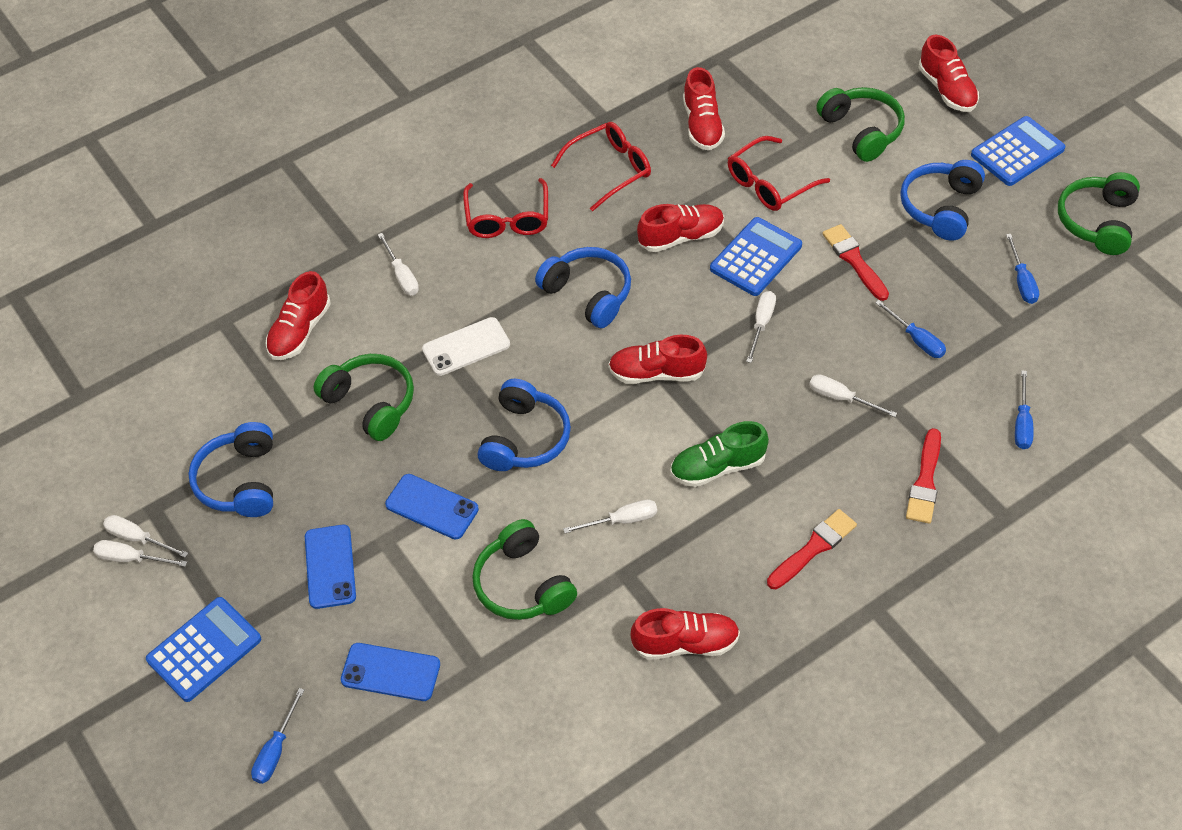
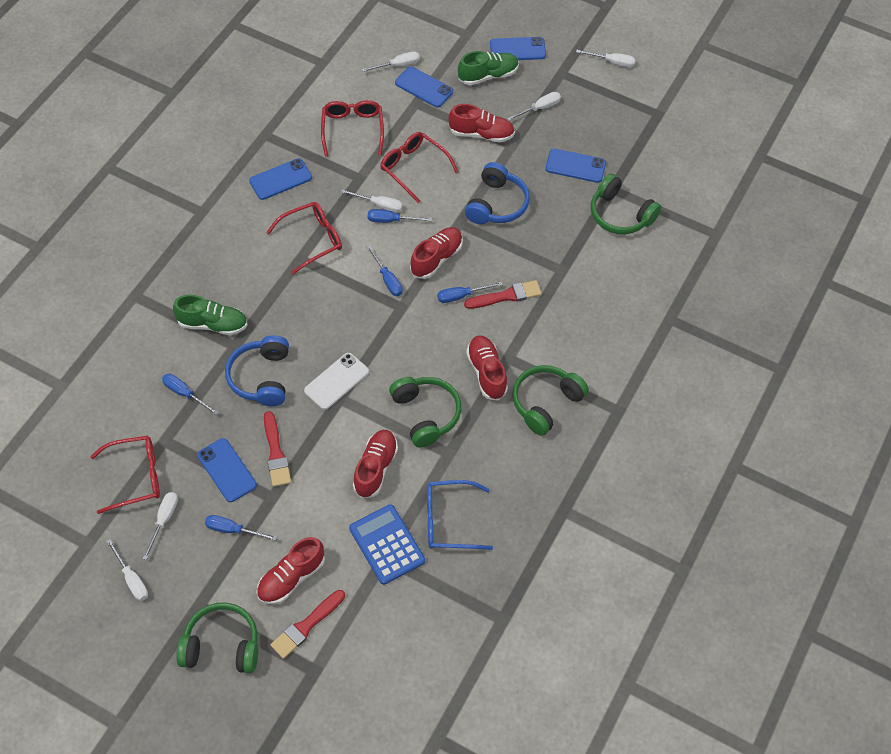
blue calculator: 3 -> 1
blue glasses: 0 -> 1
blue headphones: 4 -> 2
blue phone: 3 -> 5
blue screwdriver: 4 -> 5
green shoe: 1 -> 2
red glasses: 3 -> 4
red shoe: 6 -> 5

